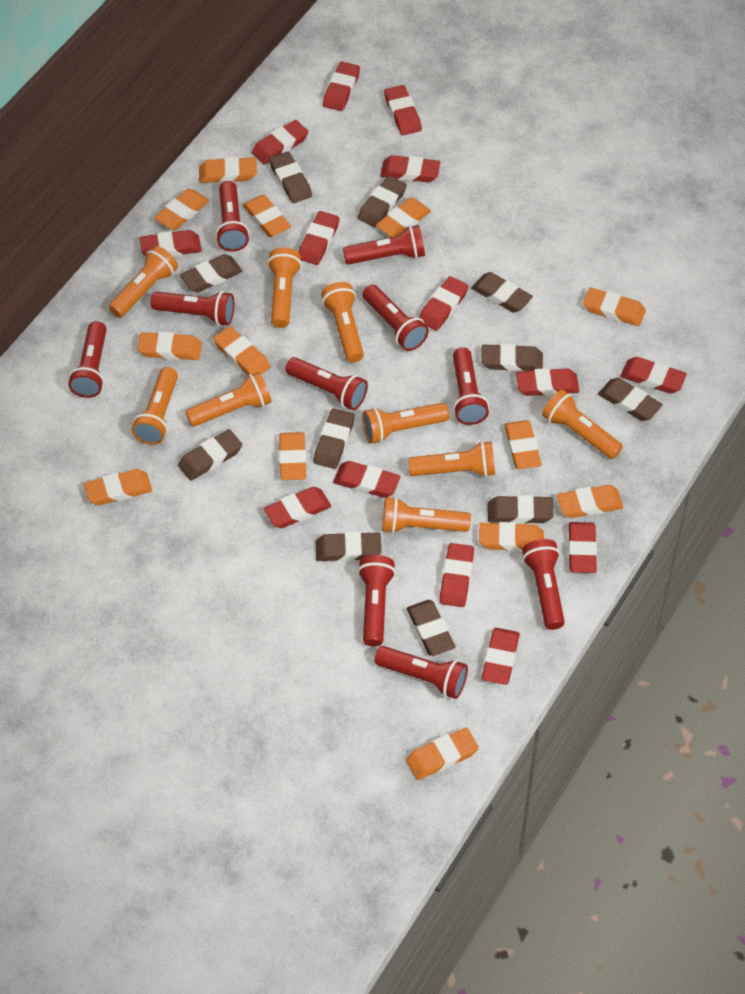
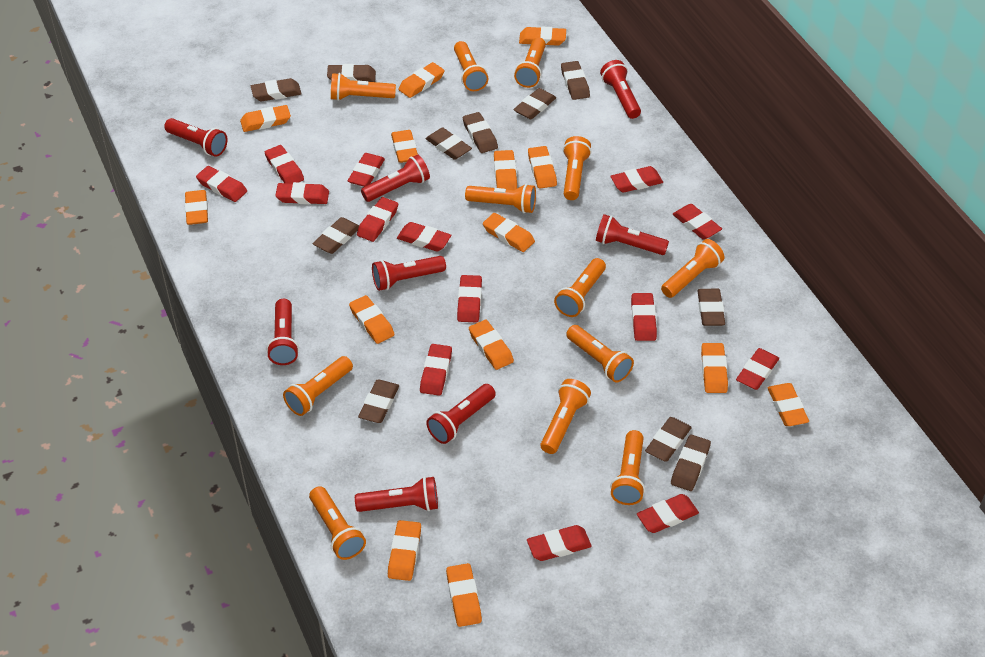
orange eraser: 13 -> 14
orange flashlight: 9 -> 12
red flashlight: 10 -> 8

